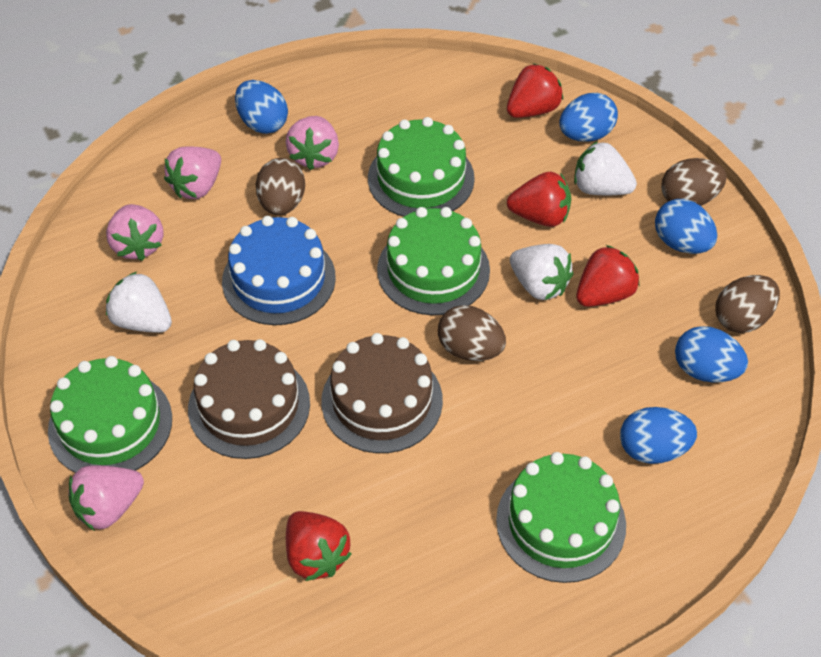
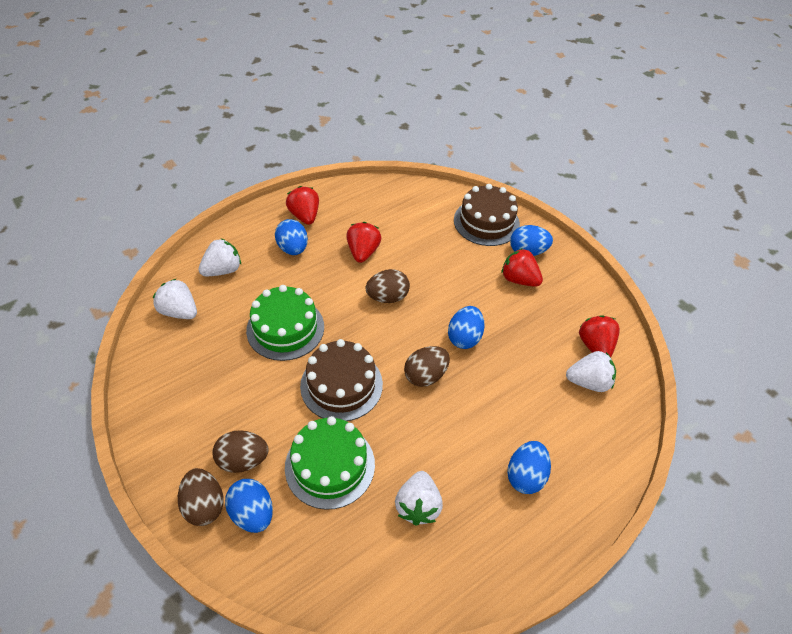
blue cake: 1 -> 0
green cake: 4 -> 2
pink strawberry: 4 -> 0
white strawberry: 3 -> 4

